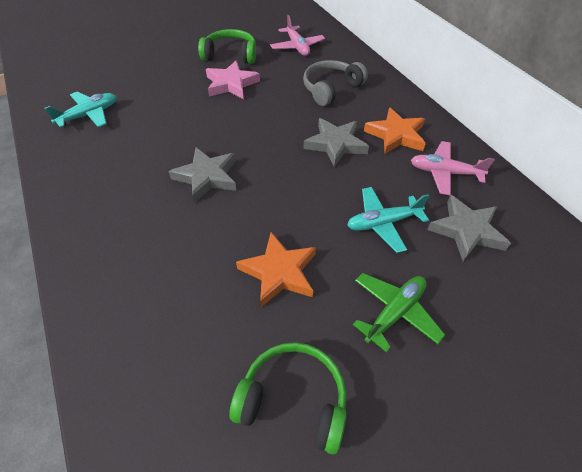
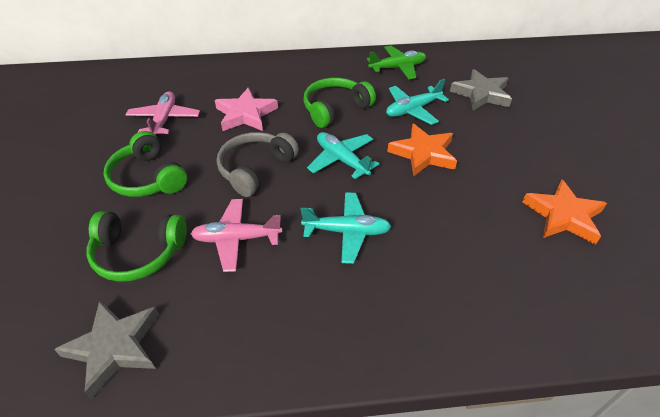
green headphones: 2 -> 3
grey star: 3 -> 2
turquoise plane: 2 -> 3

